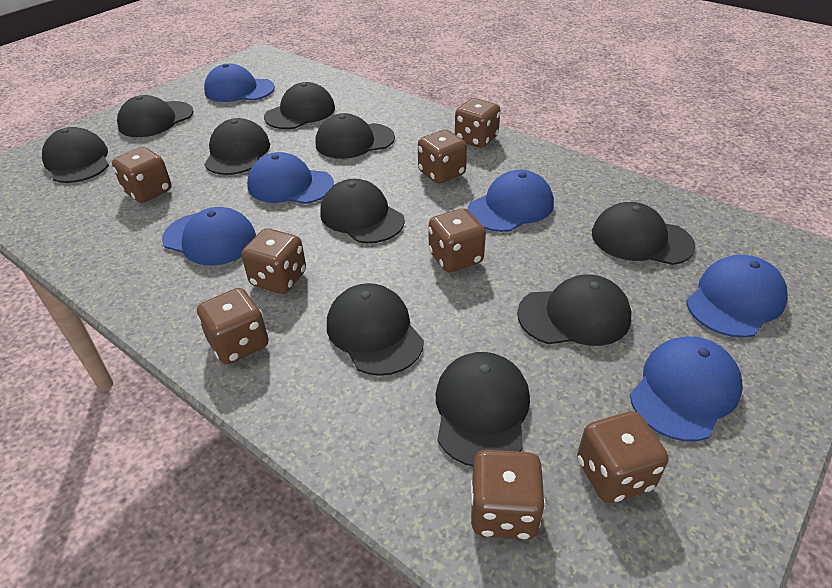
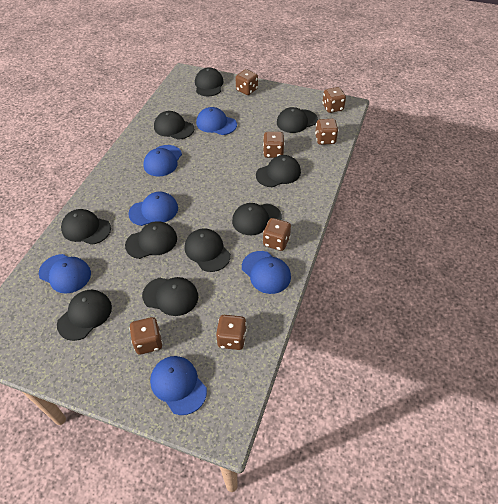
brown dice: 8 -> 7

